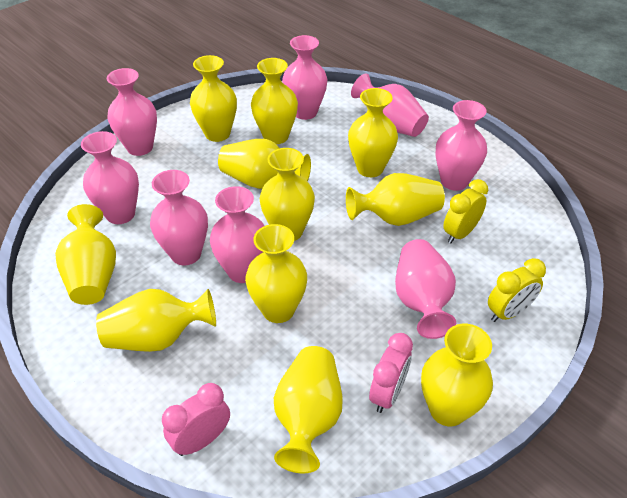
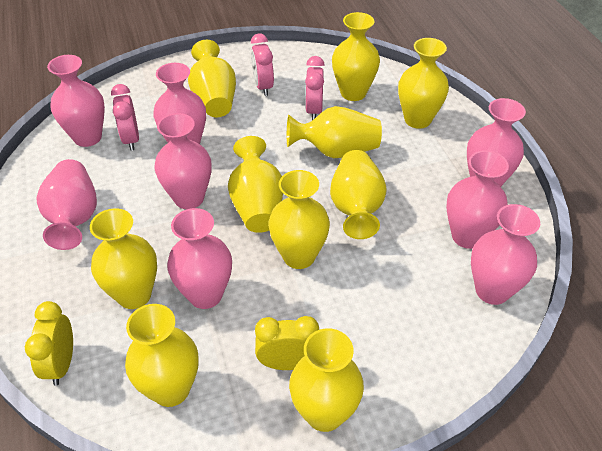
pink clock: 2 -> 3
yellow vase: 11 -> 10

